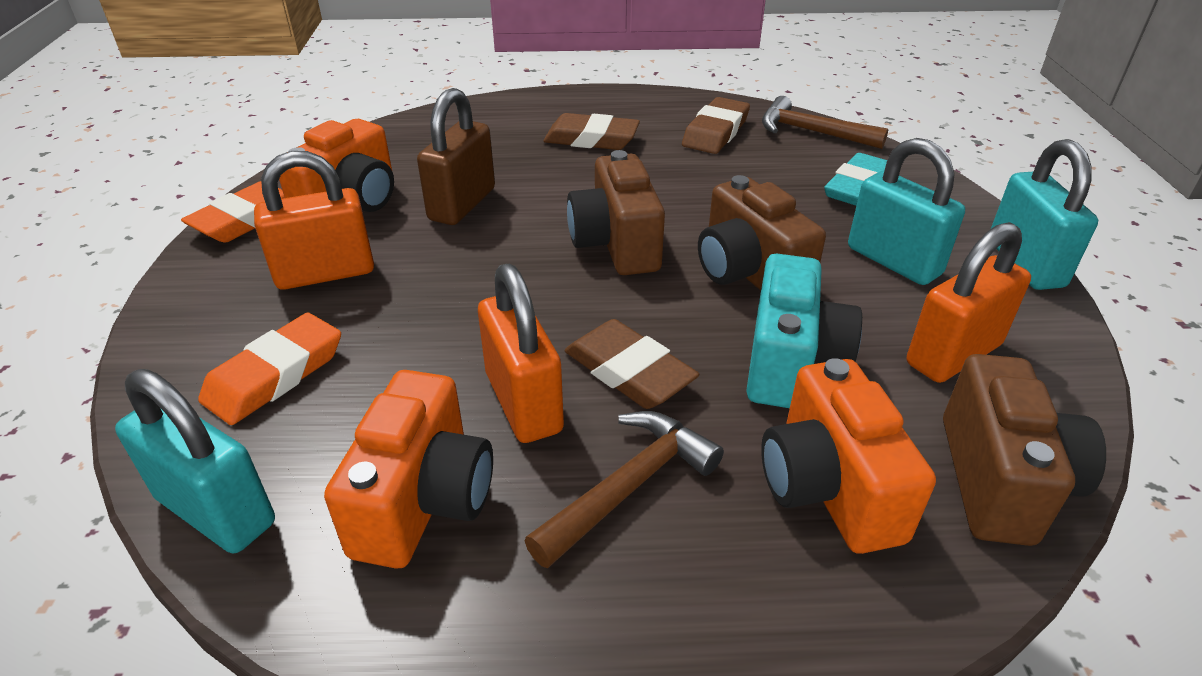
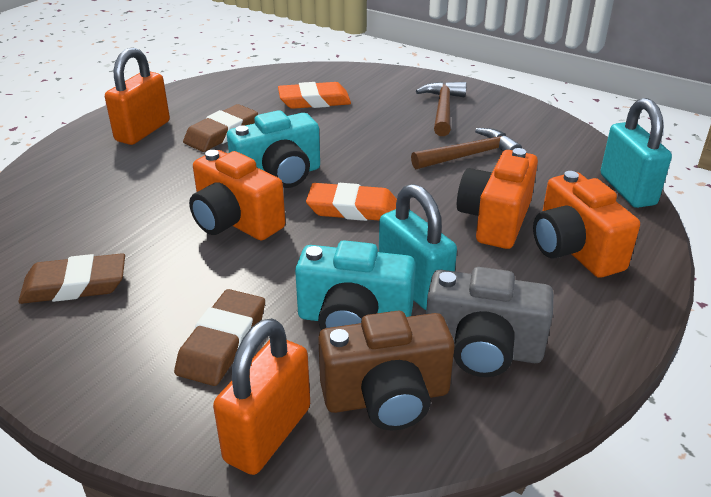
brown camera: 3 -> 1
brown padlock: 1 -> 0
grey camera: 0 -> 1
orange padlock: 3 -> 2
turquoise camera: 1 -> 2
turquoise eraser: 1 -> 0
turquoise padlock: 3 -> 2

